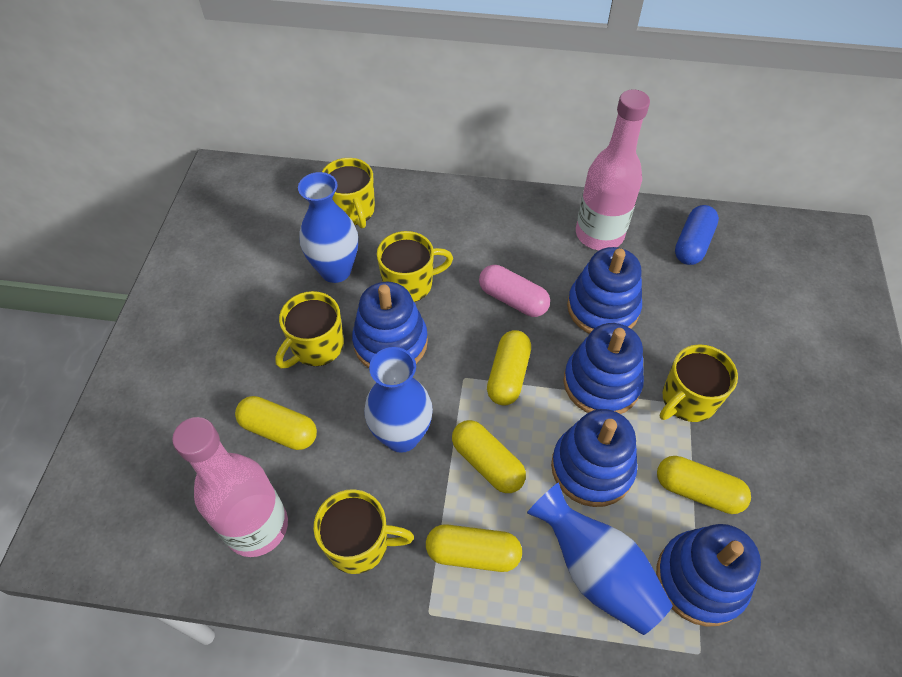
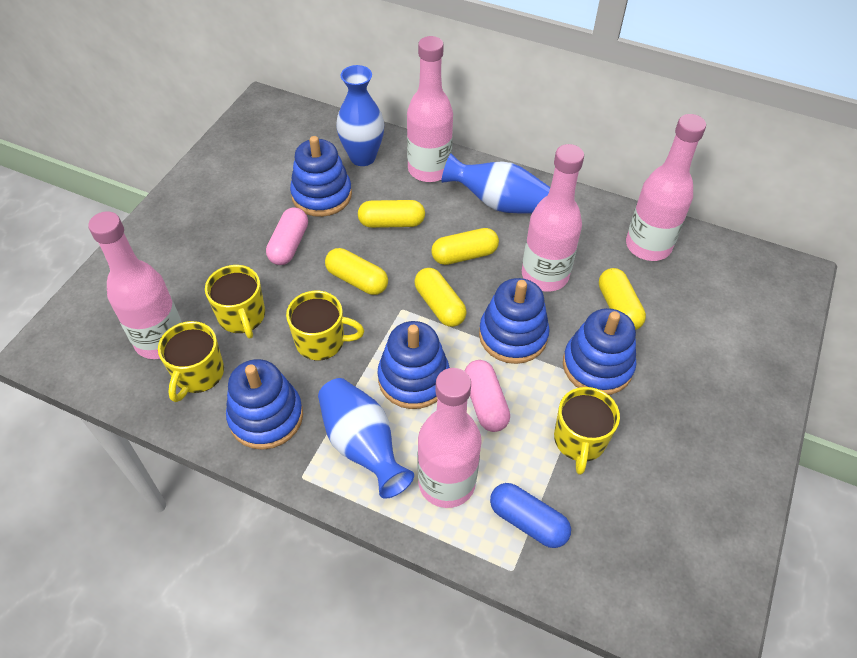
pink bottle: 2 -> 5
pink capsule: 1 -> 2
yellow mug: 5 -> 4

